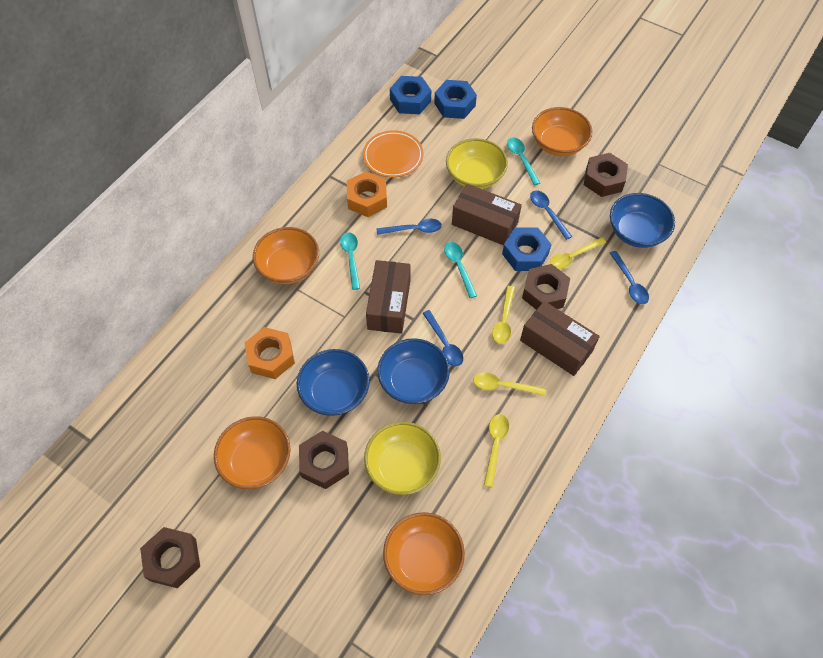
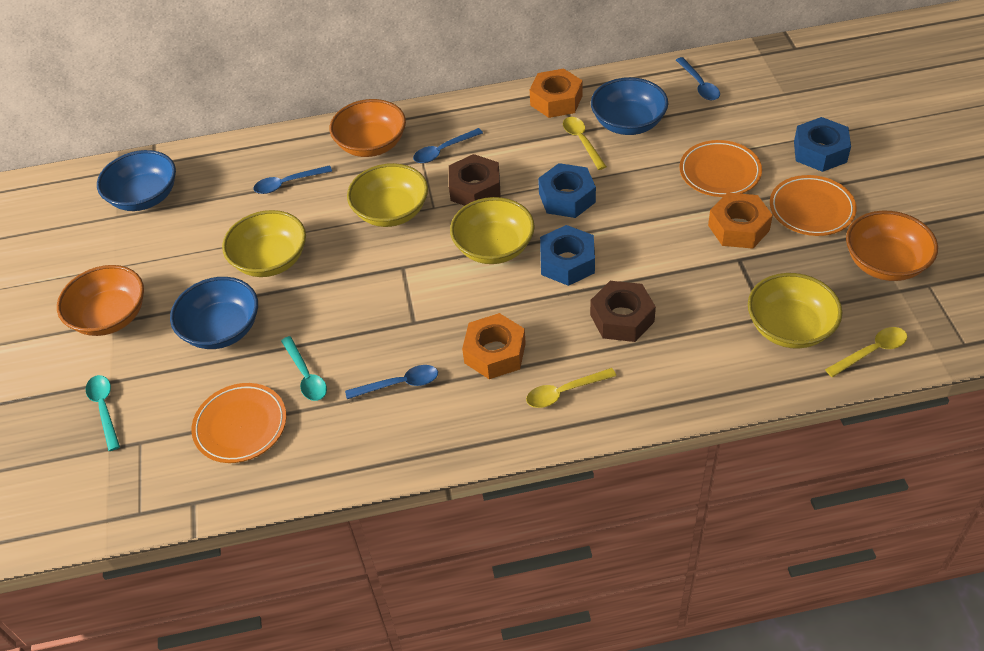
brown box: 3 -> 0
brown nut: 4 -> 2
orange bowl: 4 -> 3
orange nut: 2 -> 3
orange plate: 1 -> 3
turquoise spoon: 3 -> 2
yellow bowl: 2 -> 4
yellow spoon: 4 -> 3

